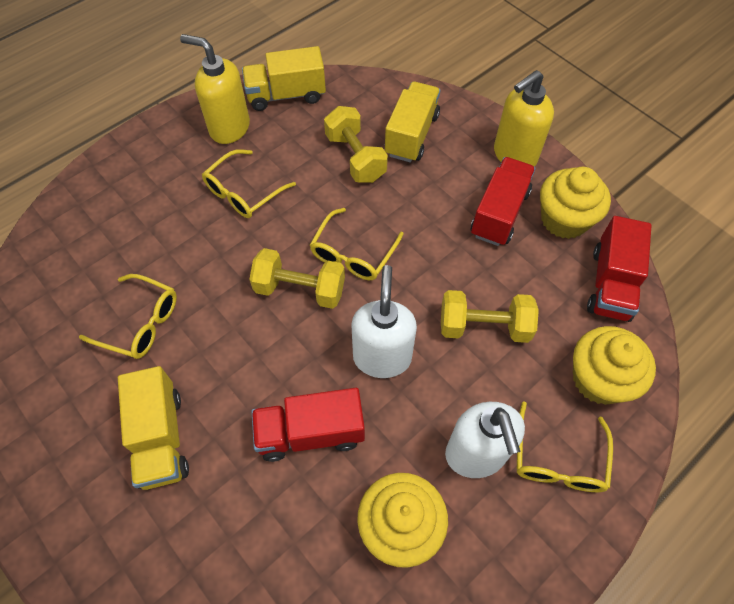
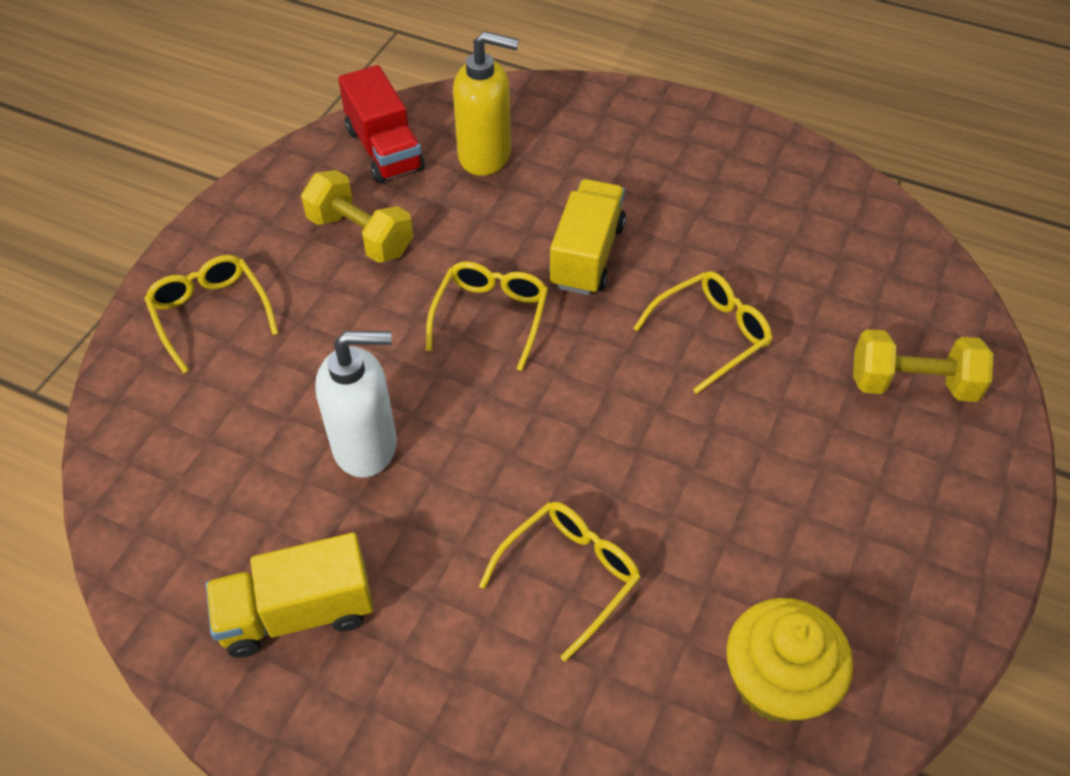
red truck: 3 -> 1
white soap dispenser: 2 -> 1
yellow cupcake: 3 -> 1
yellow dumbbell: 3 -> 2
yellow soap dispenser: 2 -> 1
yellow truck: 3 -> 2

